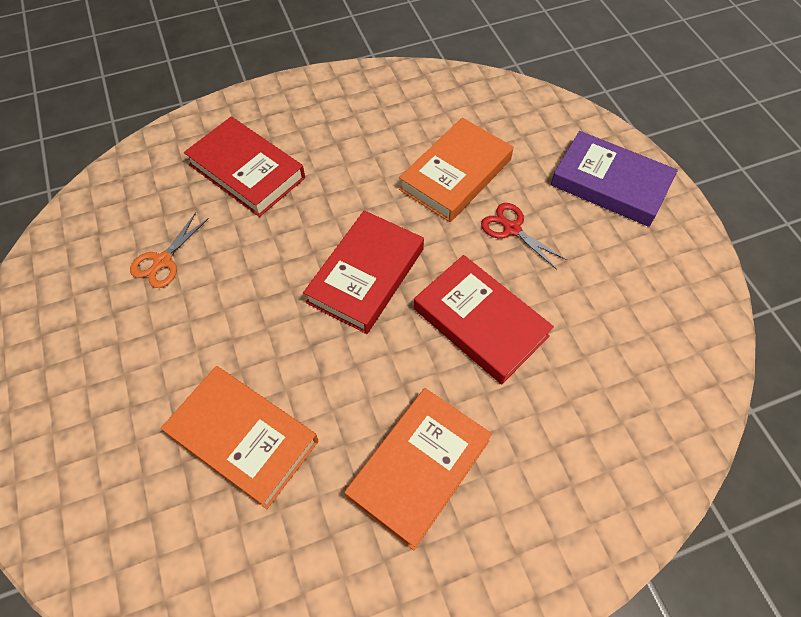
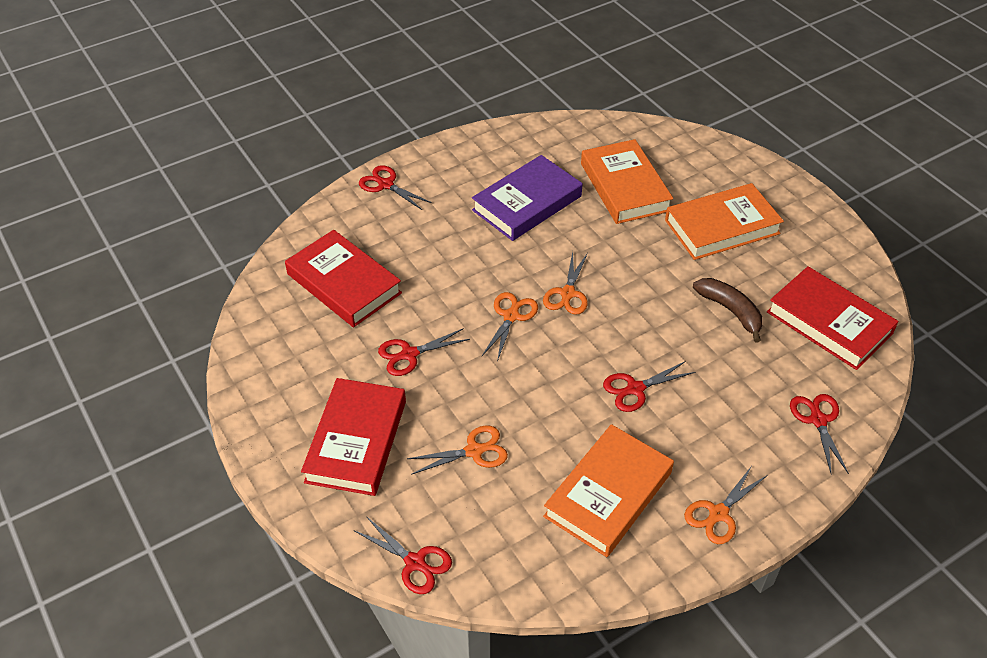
brown banana: 0 -> 1
orange scissors: 1 -> 4
red scissors: 1 -> 5

